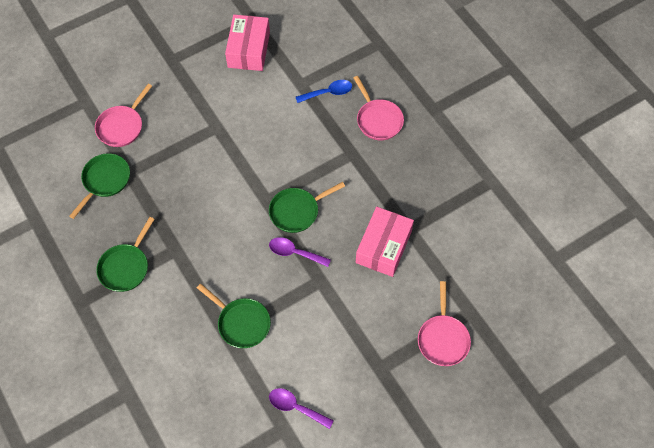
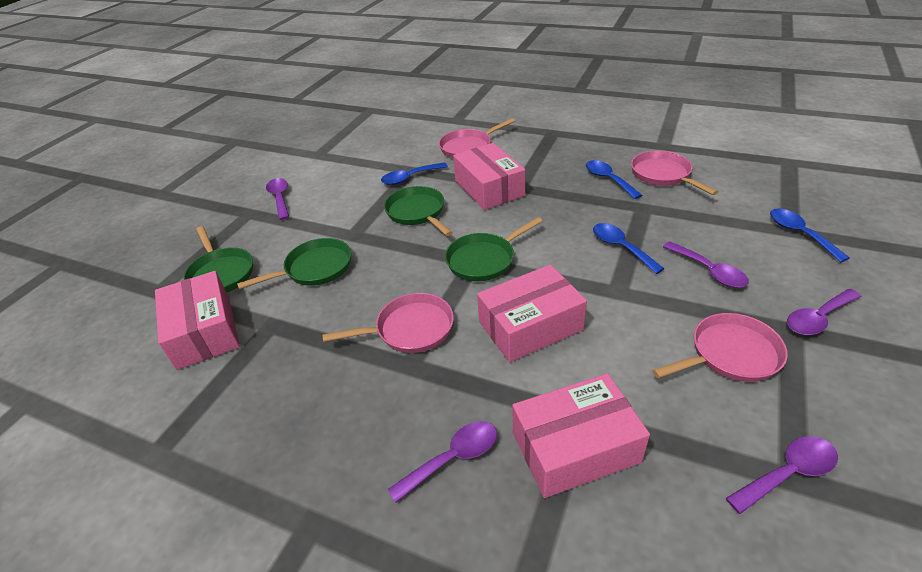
blue spoon: 1 -> 4
pink box: 2 -> 4
pink pan: 3 -> 4
purple spoon: 2 -> 5

